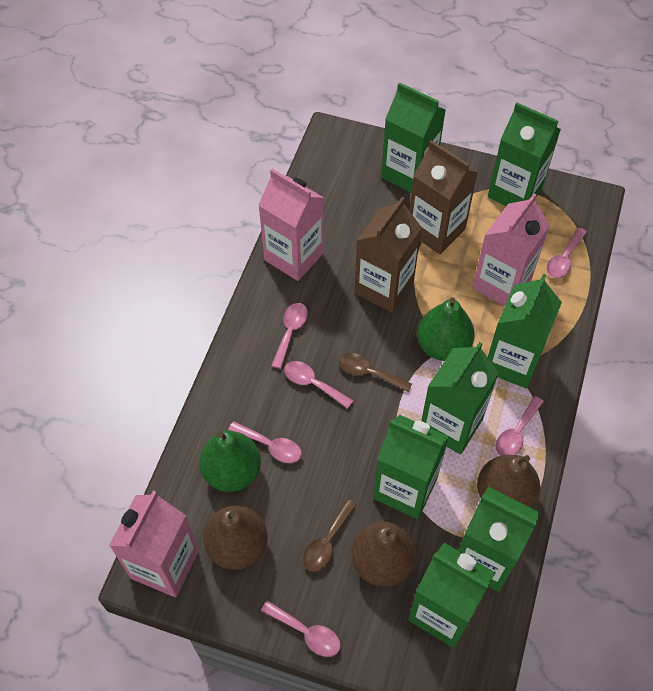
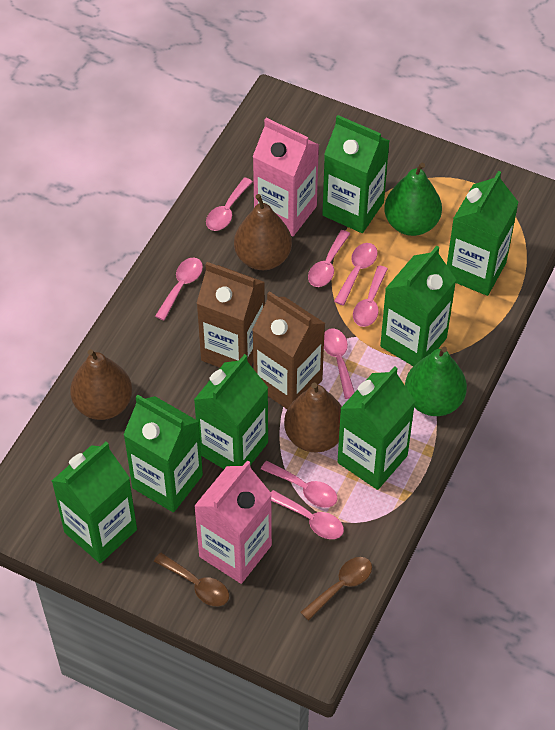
pink carton: 3 -> 2
pink spoon: 6 -> 8

